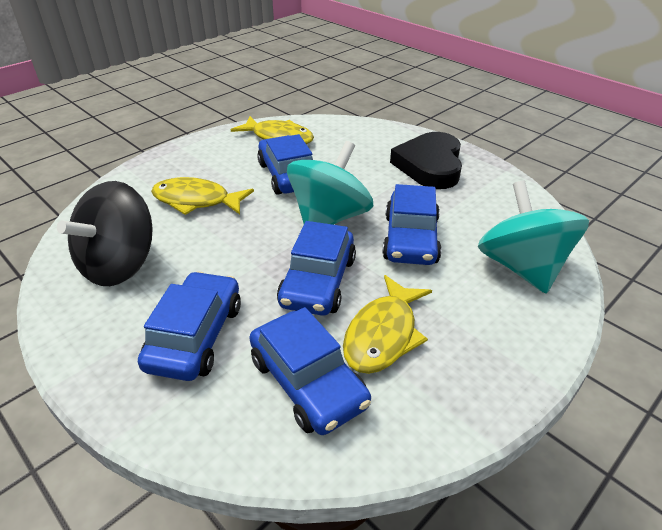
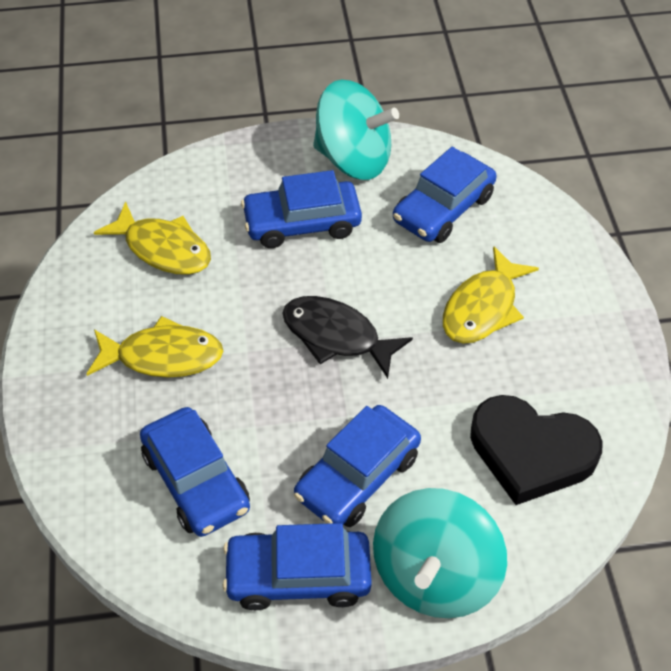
black fish: 0 -> 1
black spinning top: 1 -> 0

